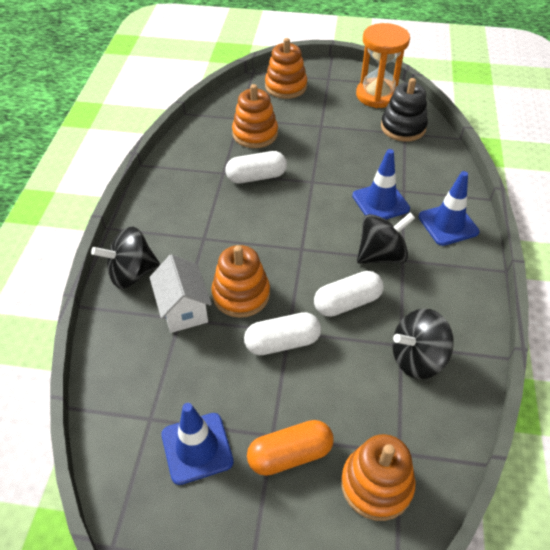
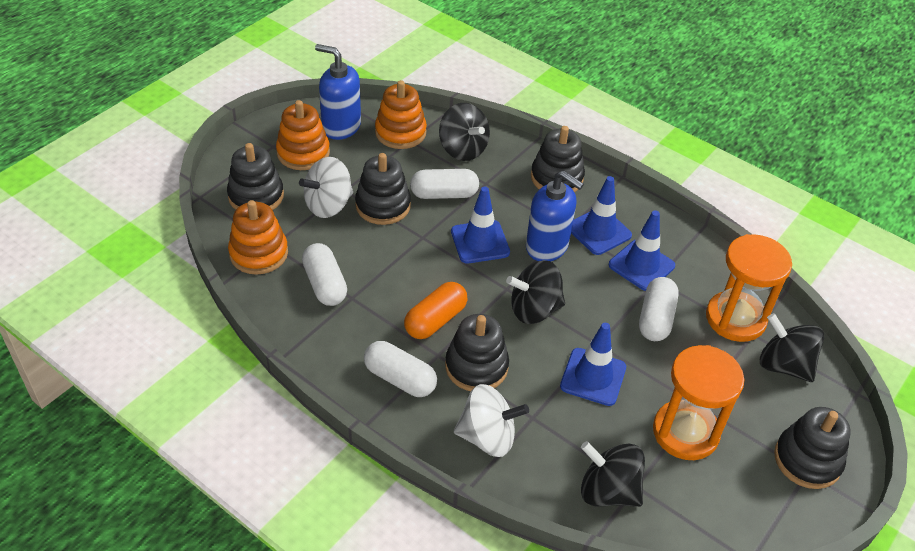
black spinning top: 3 -> 4
black stacking toy: 1 -> 5
blue soap dispenser: 0 -> 2
blue traffic cone: 3 -> 4
orange hourglass: 1 -> 2
orange stacking toy: 4 -> 3
white capsule: 3 -> 4
white house: 1 -> 0
white spinning top: 0 -> 2

